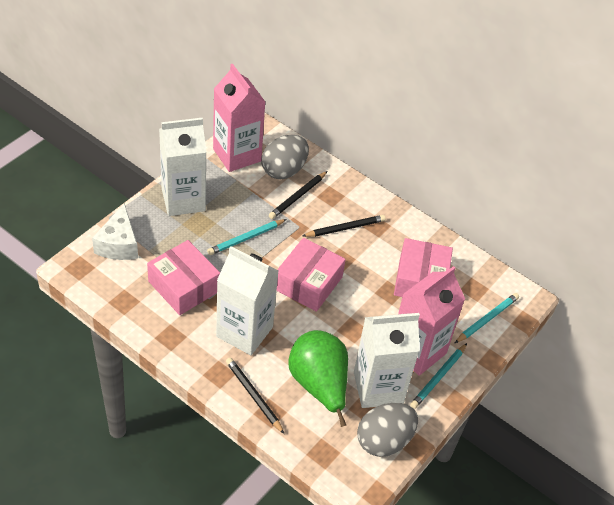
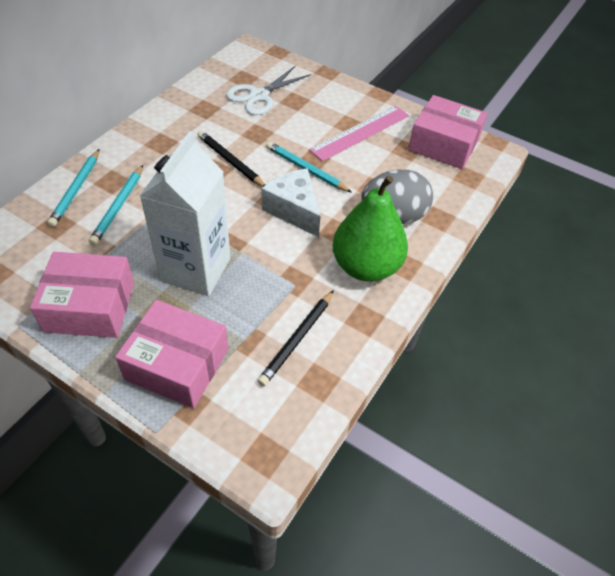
black pencil: 3 -> 2
grey egg: 2 -> 1
pink carton: 2 -> 0
pink ruler: 0 -> 1
white carton: 3 -> 1
white scissors: 0 -> 1

